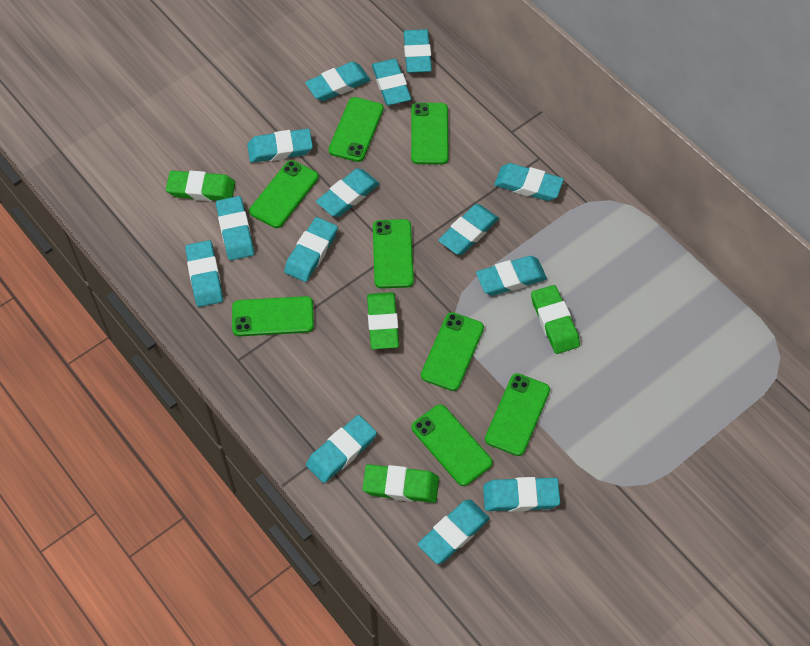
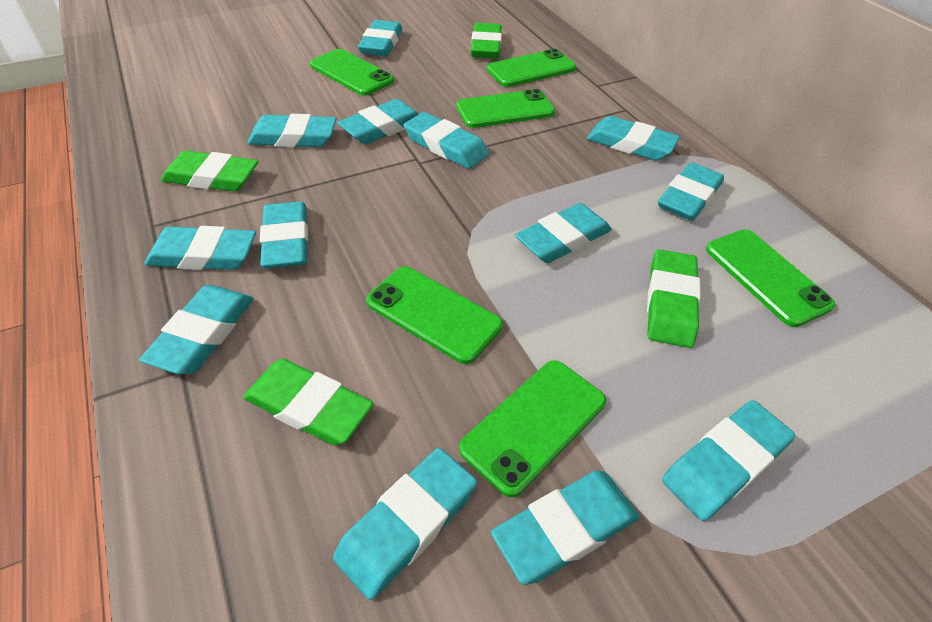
green phone: 8 -> 6
turquoise eraser: 14 -> 13

